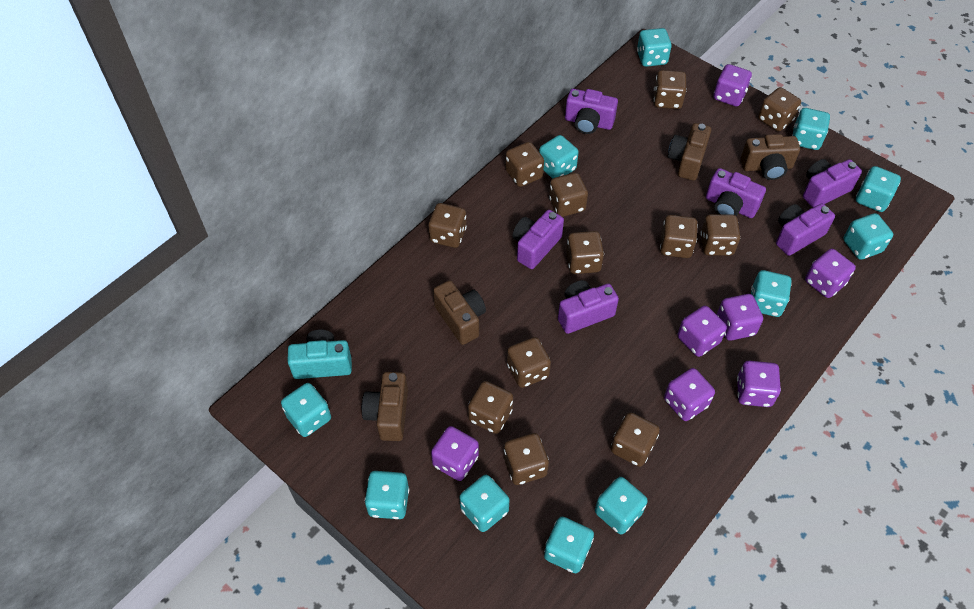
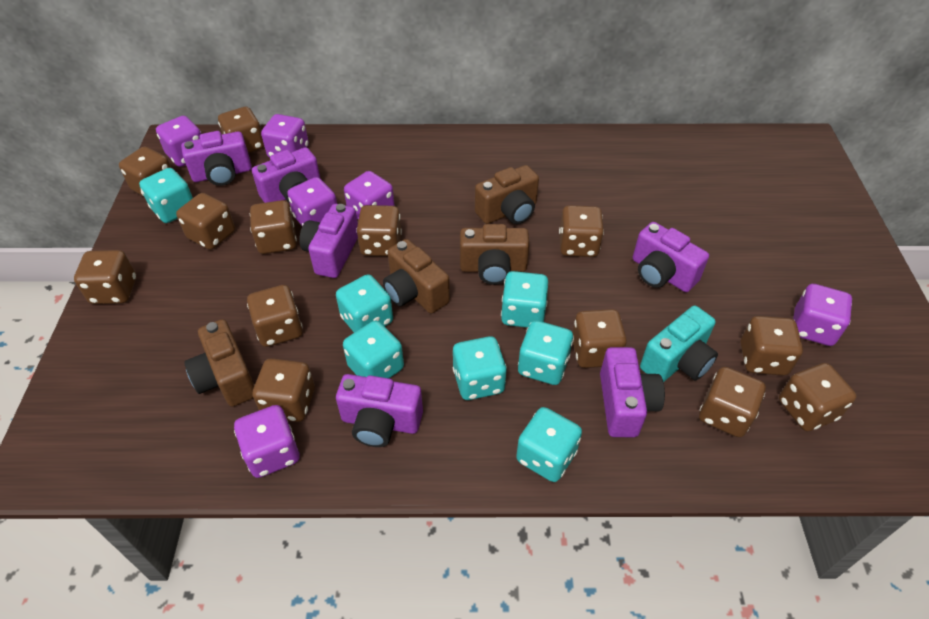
brown dice: 12 -> 13
purple dice: 7 -> 6
turquoise dice: 11 -> 7

